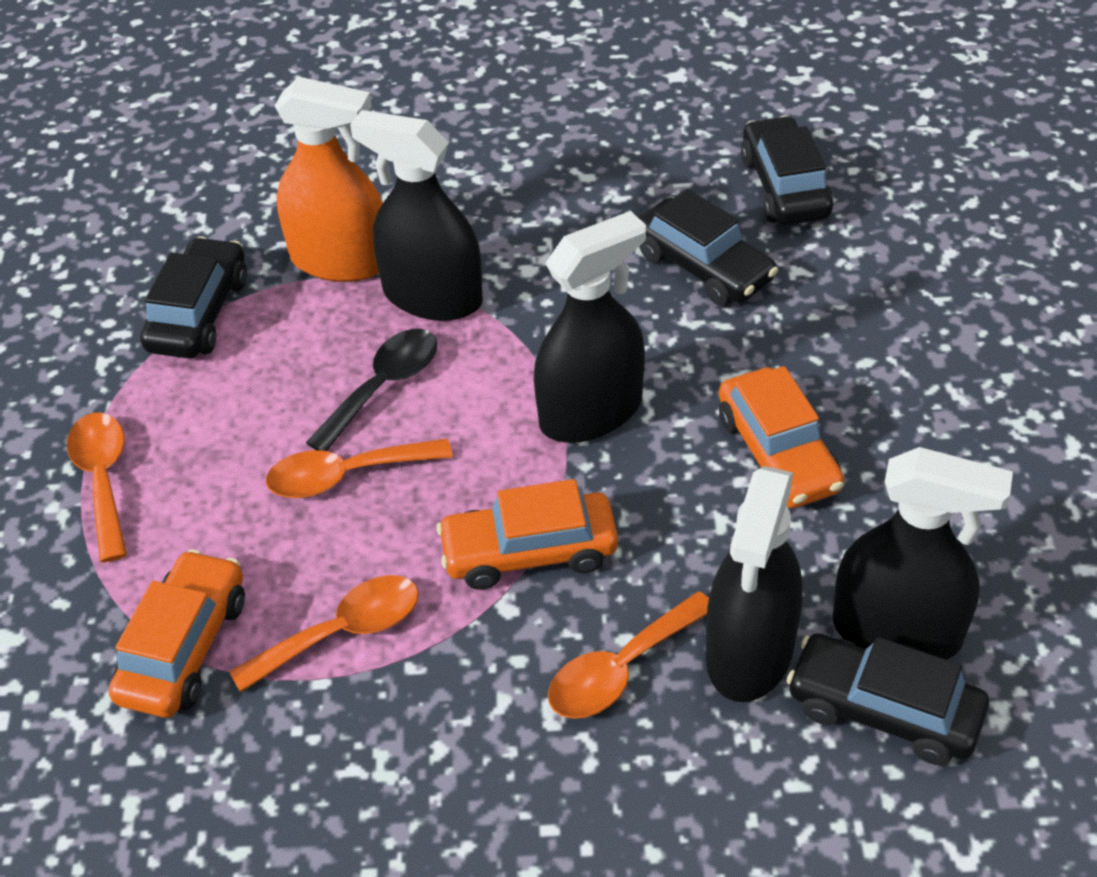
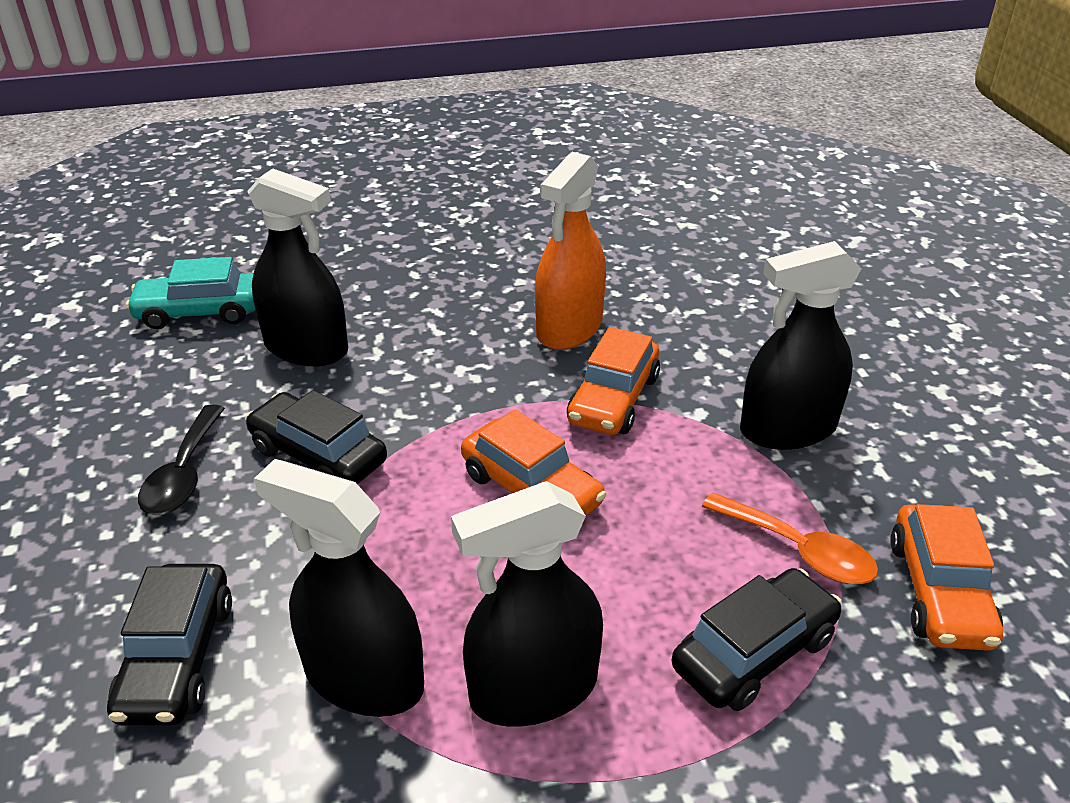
black car: 4 -> 3
orange spoon: 4 -> 1
turquoise car: 0 -> 1

